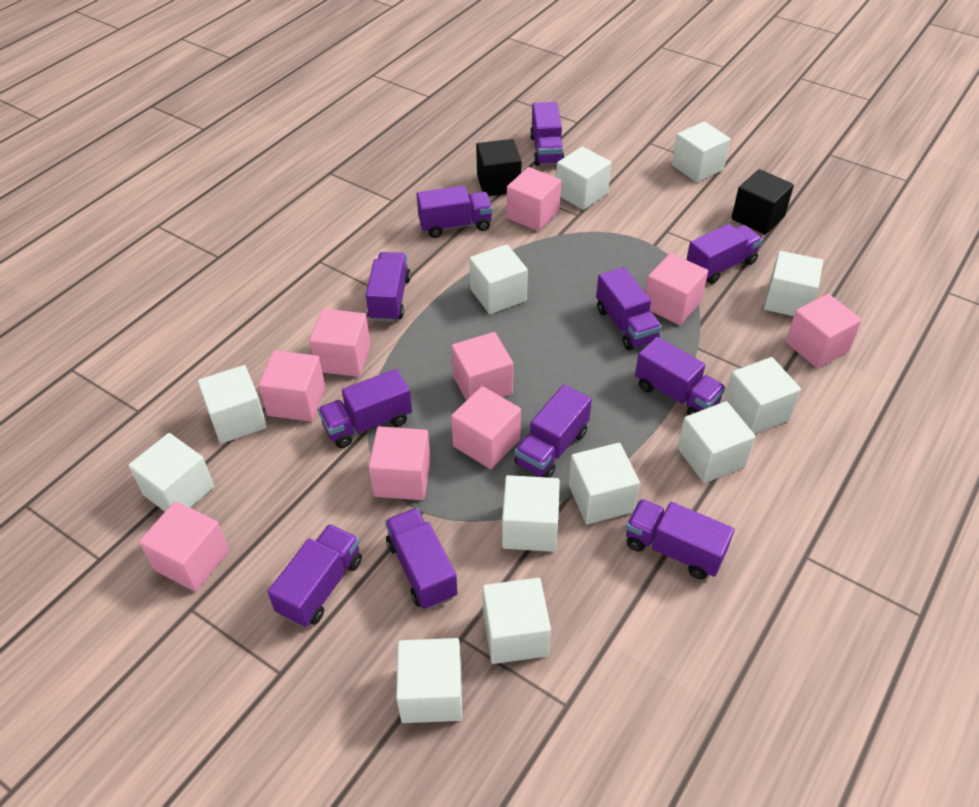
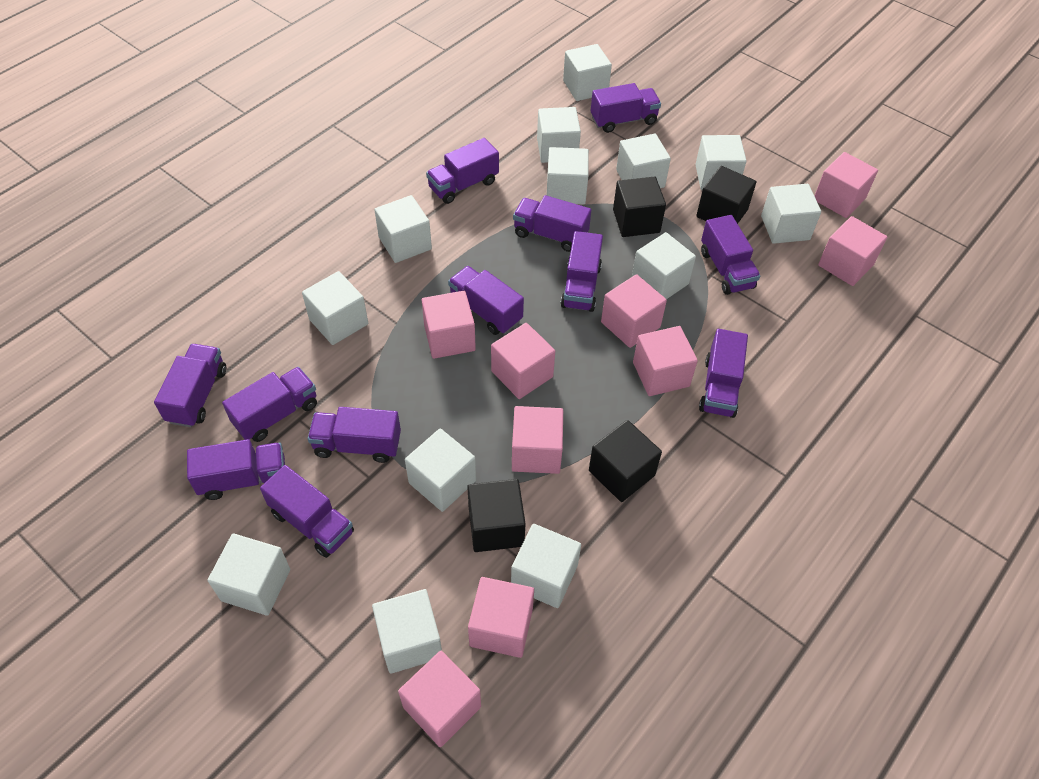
black cube: 2 -> 4
purple truck: 11 -> 12
white cube: 12 -> 13

